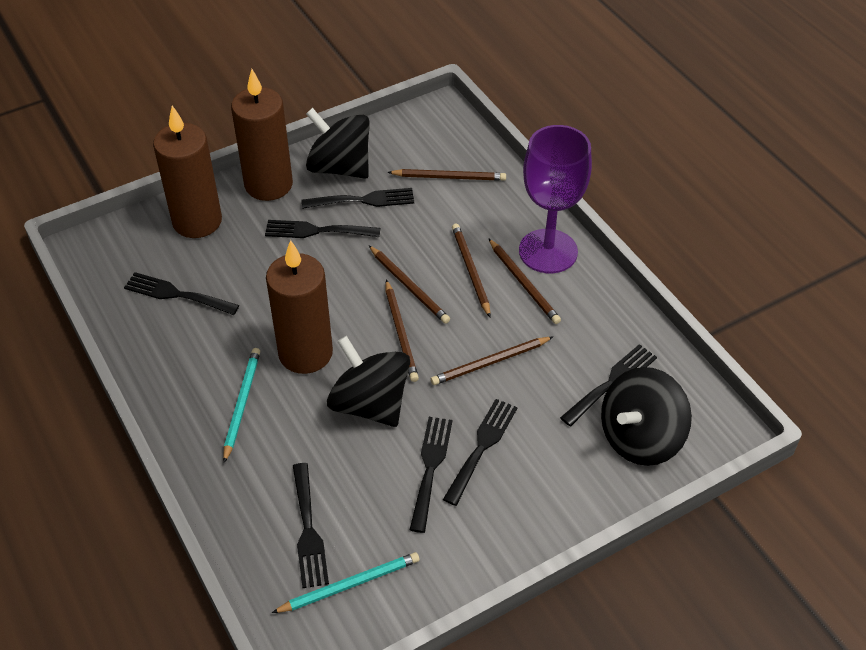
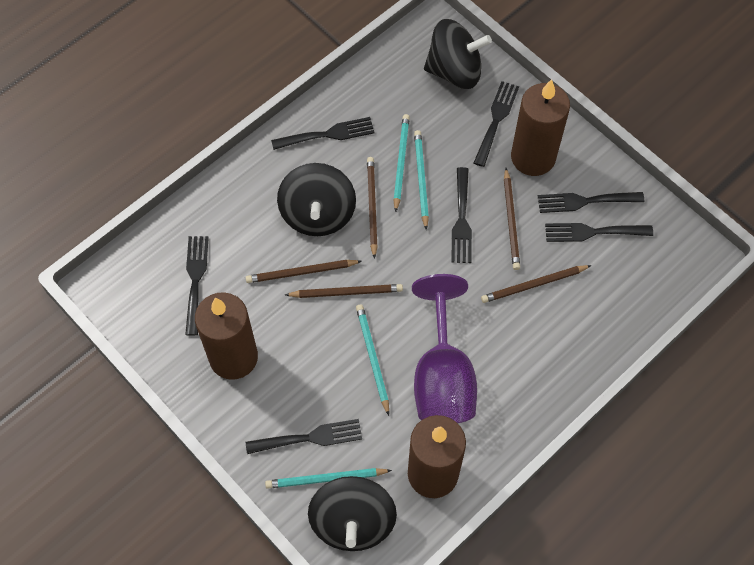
brown pencil: 6 -> 5
turquoise pencil: 2 -> 4

